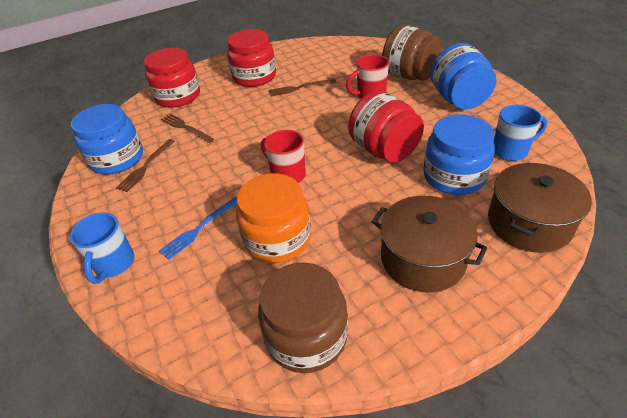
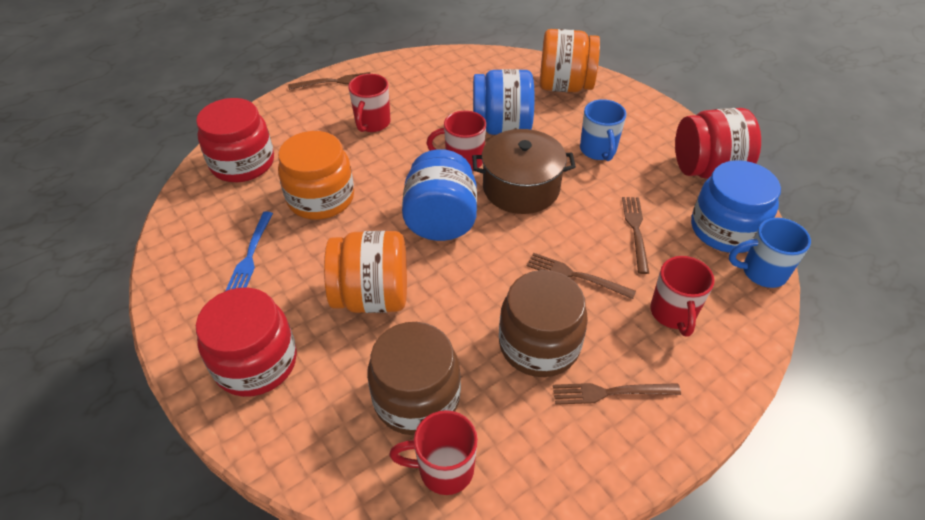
brown fork: 3 -> 4
brown pot: 2 -> 1
orange jar: 1 -> 3
red mug: 2 -> 4

